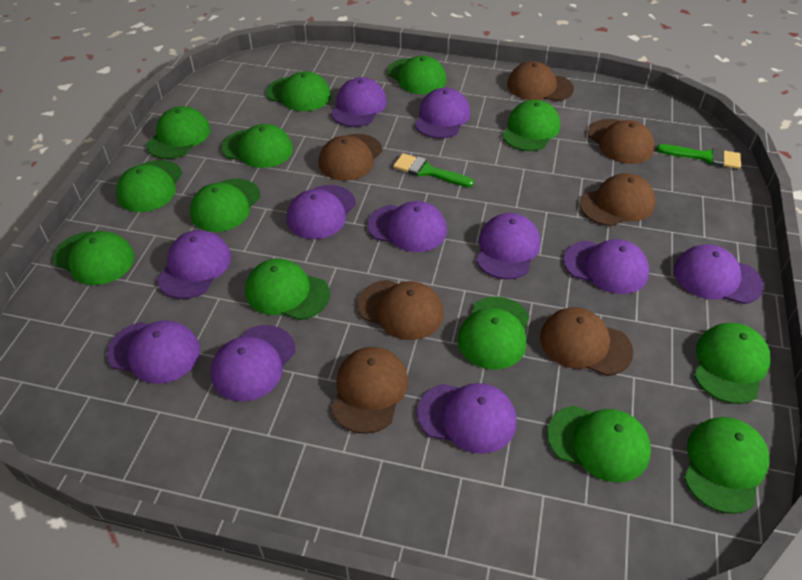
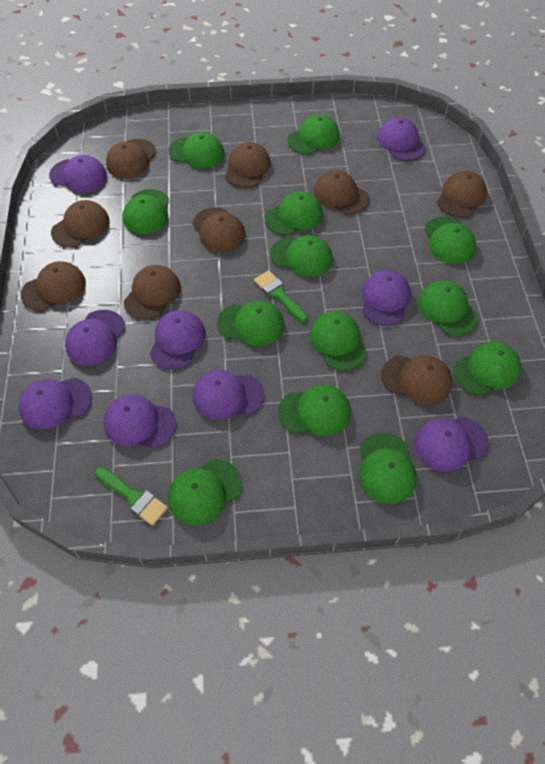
brown cap: 7 -> 9
purple cap: 11 -> 9

